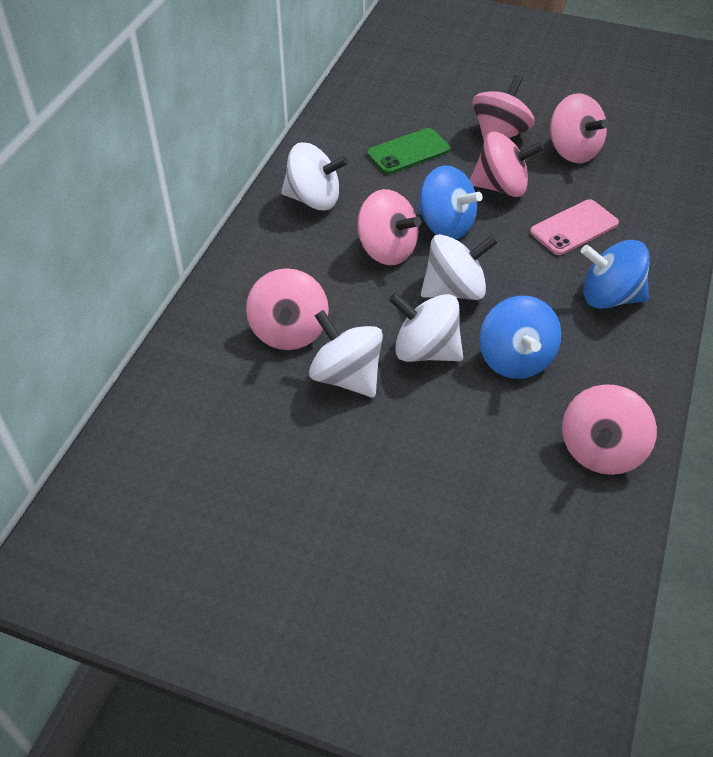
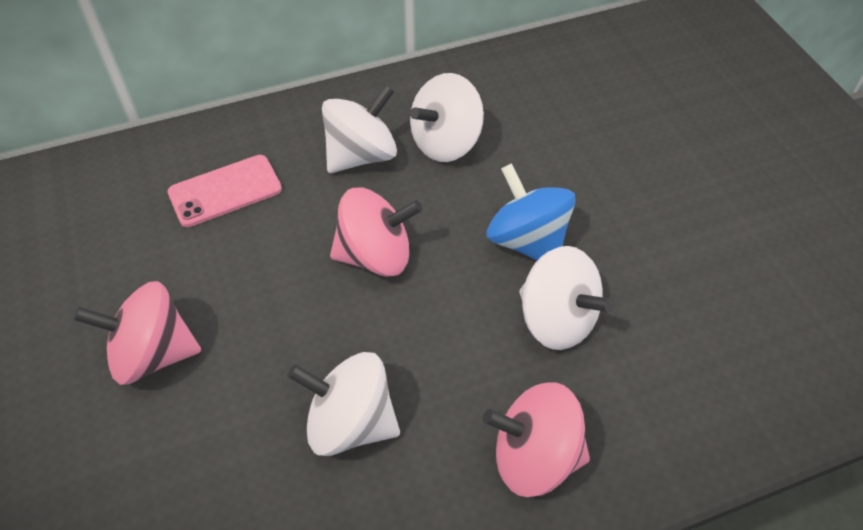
blue spinning top: 3 -> 1
green phone: 1 -> 0
pink spinning top: 6 -> 3

